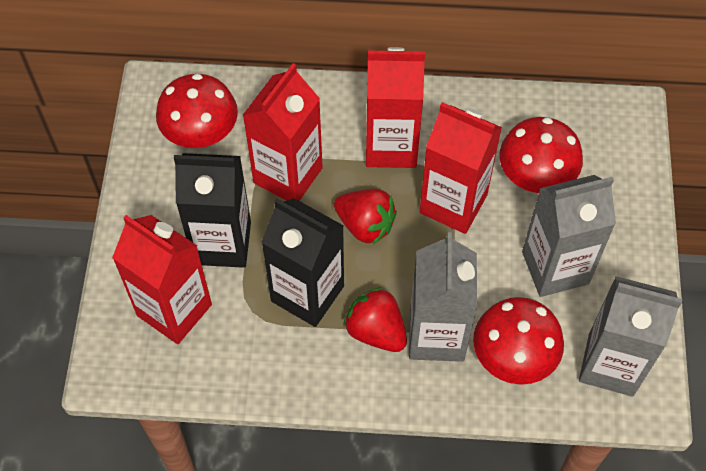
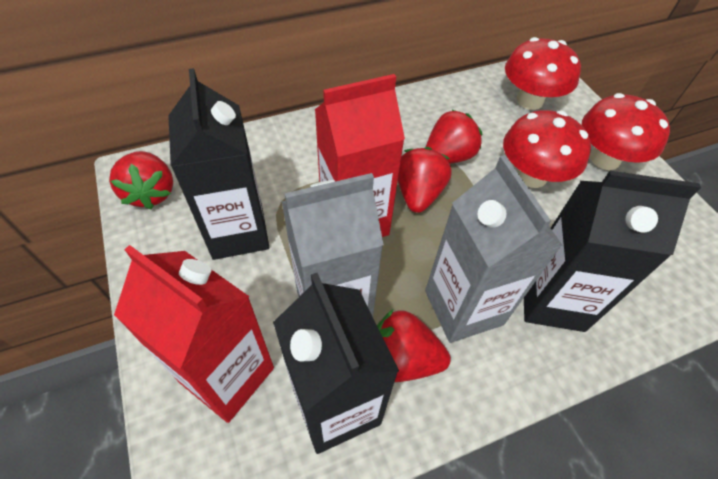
black carton: 2 -> 3
grey carton: 3 -> 2
red carton: 4 -> 2
red strawberry: 2 -> 4

